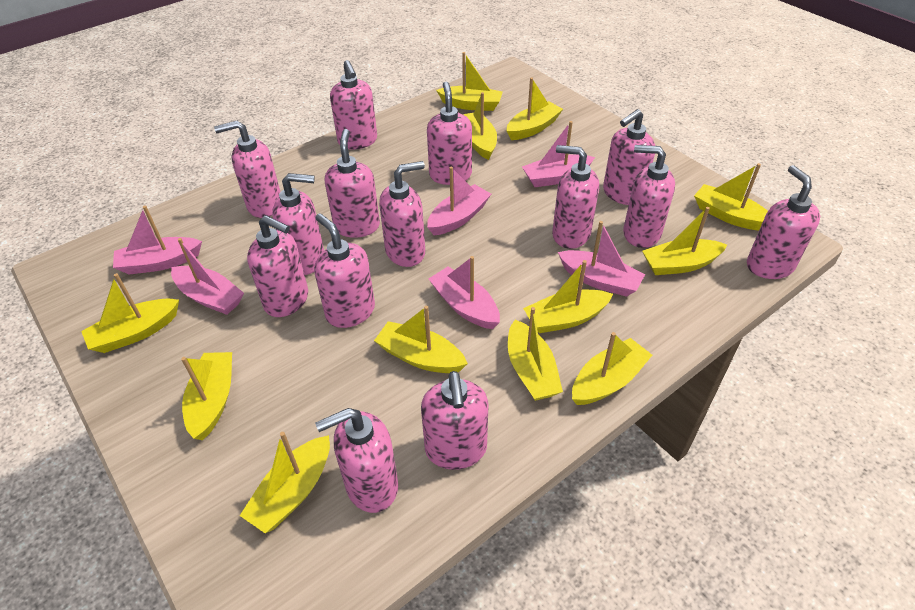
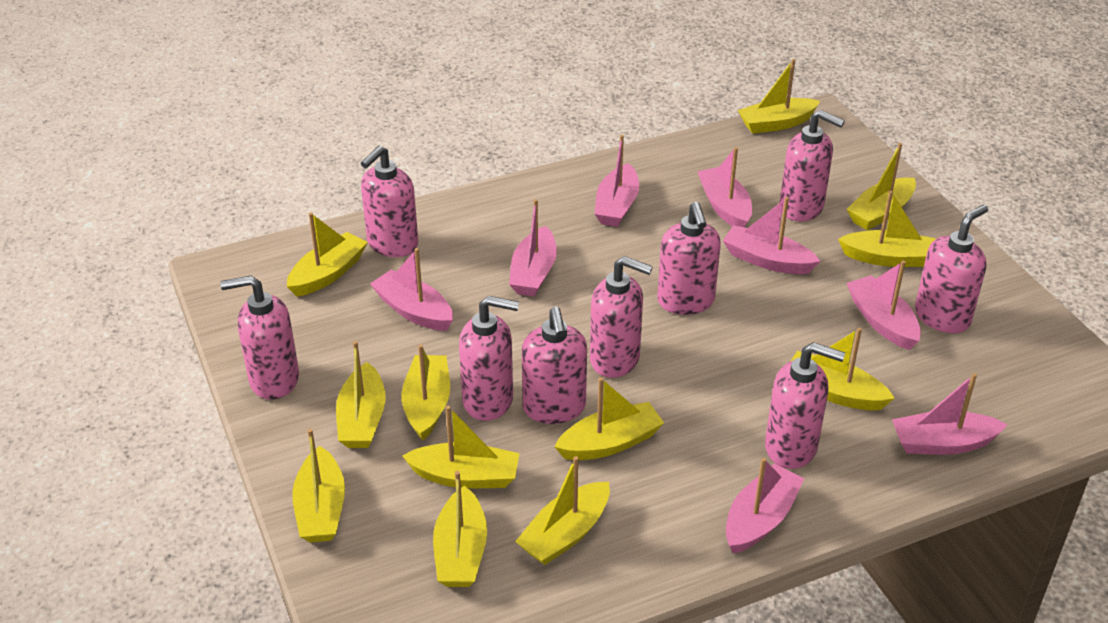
pink boat: 6 -> 8
pink soap dispenser: 14 -> 9

